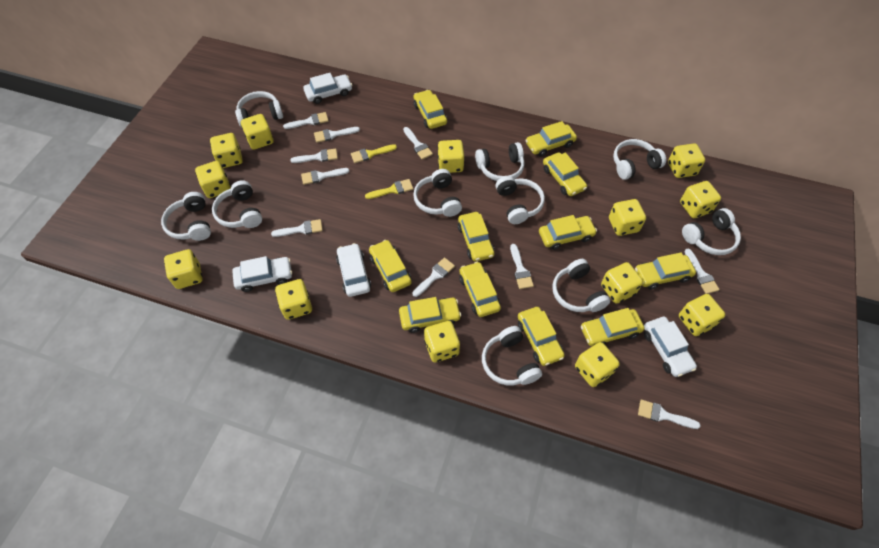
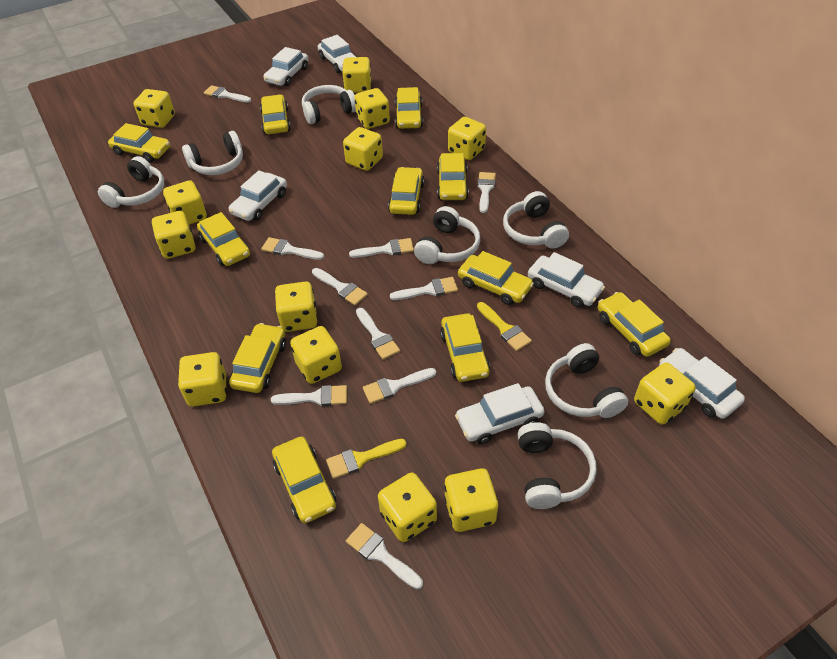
white car: 4 -> 6
white headphones: 10 -> 7

